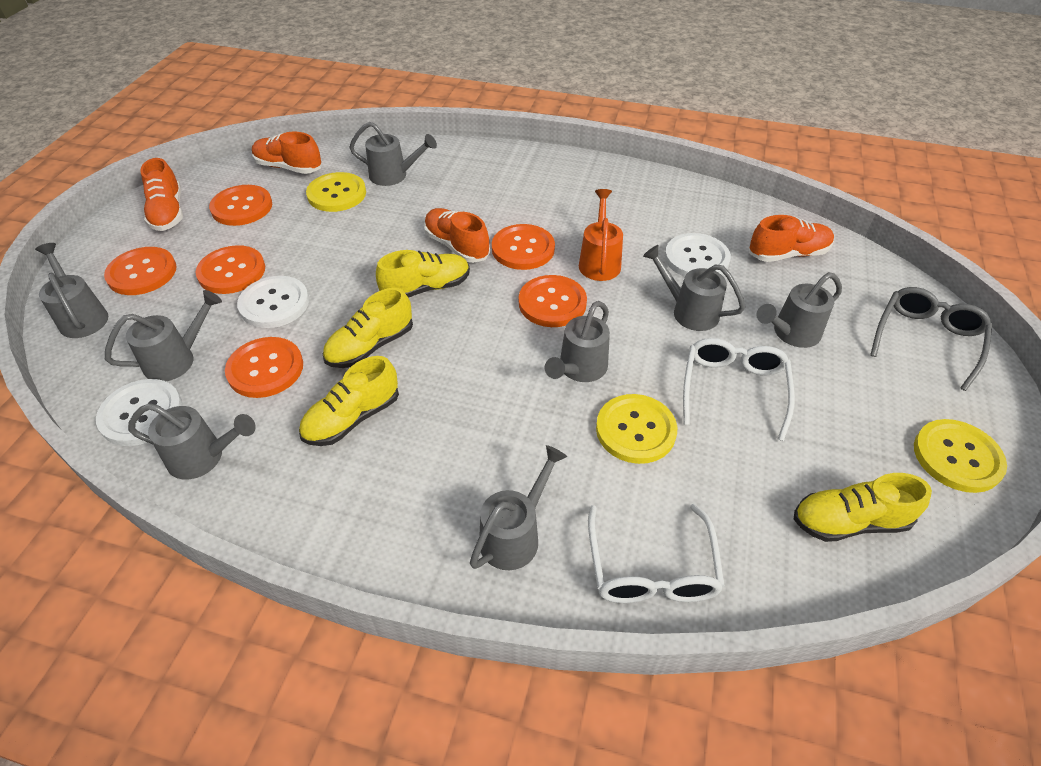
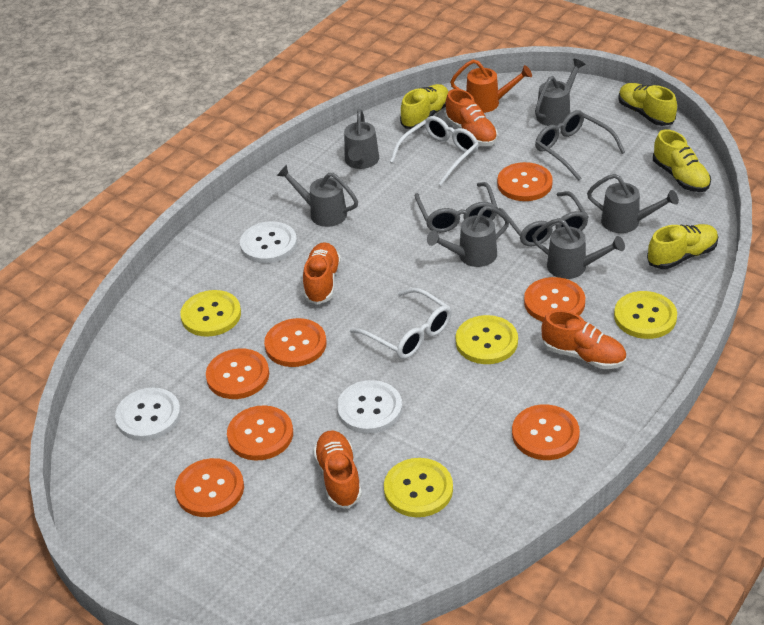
grey glasses: 1 -> 3
grey watering can: 8 -> 6
orange button: 6 -> 7
yellow button: 3 -> 4

